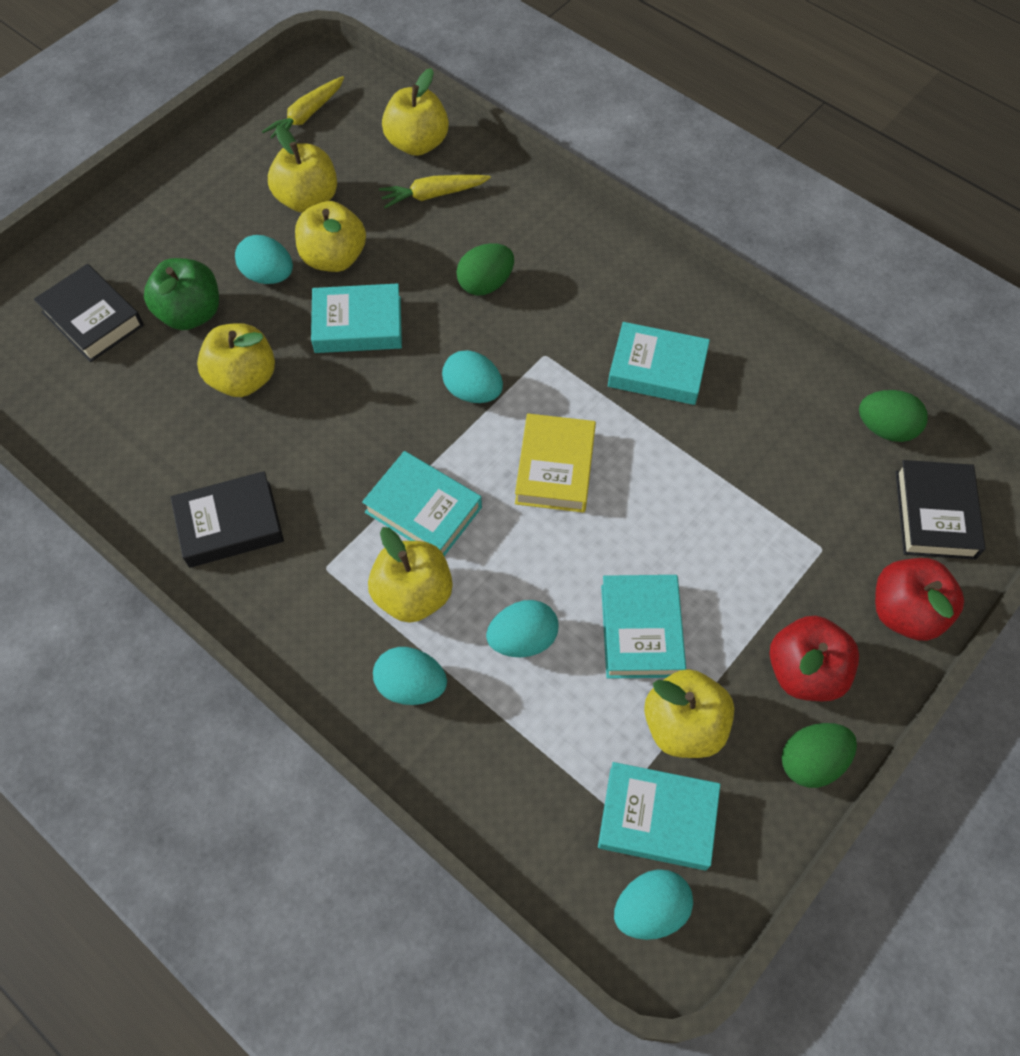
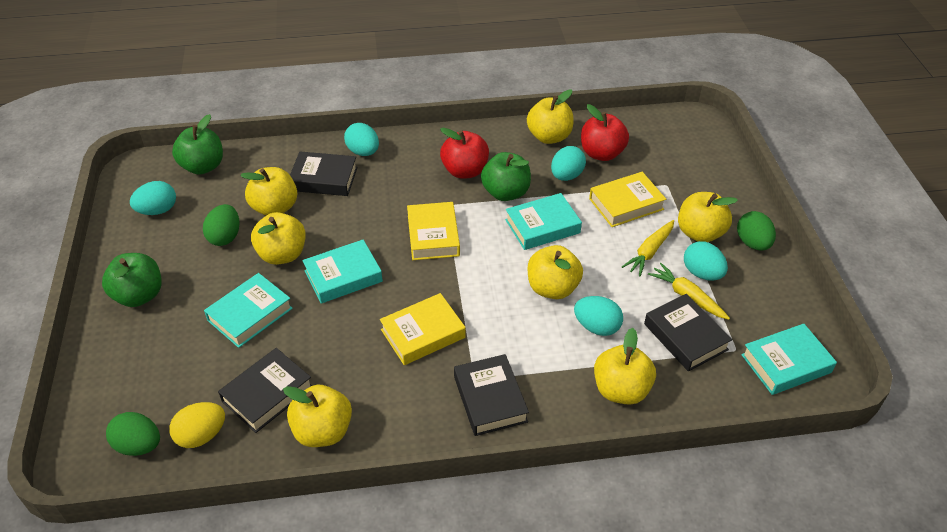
black book: 3 -> 4
green apple: 1 -> 3
turquoise book: 5 -> 4
yellow apple: 6 -> 7
yellow book: 1 -> 3
yellow egg: 0 -> 1

